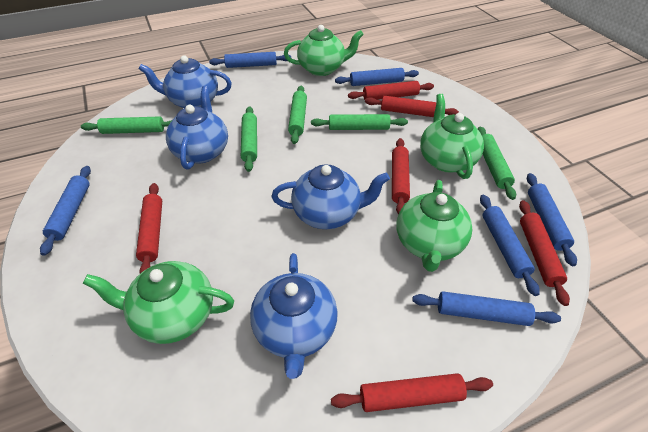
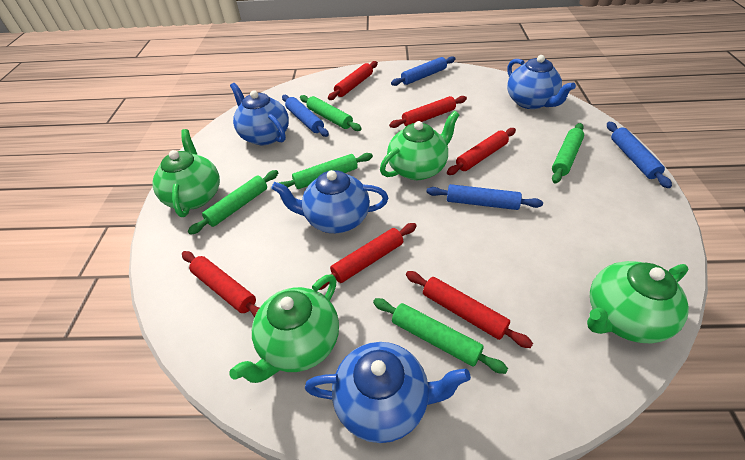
blue rolling pin: 6 -> 4

